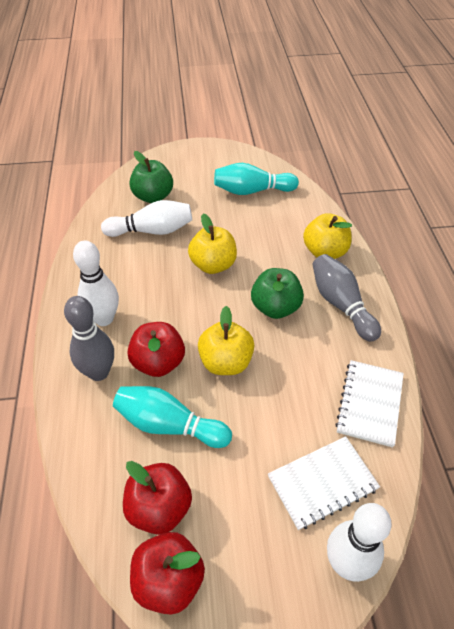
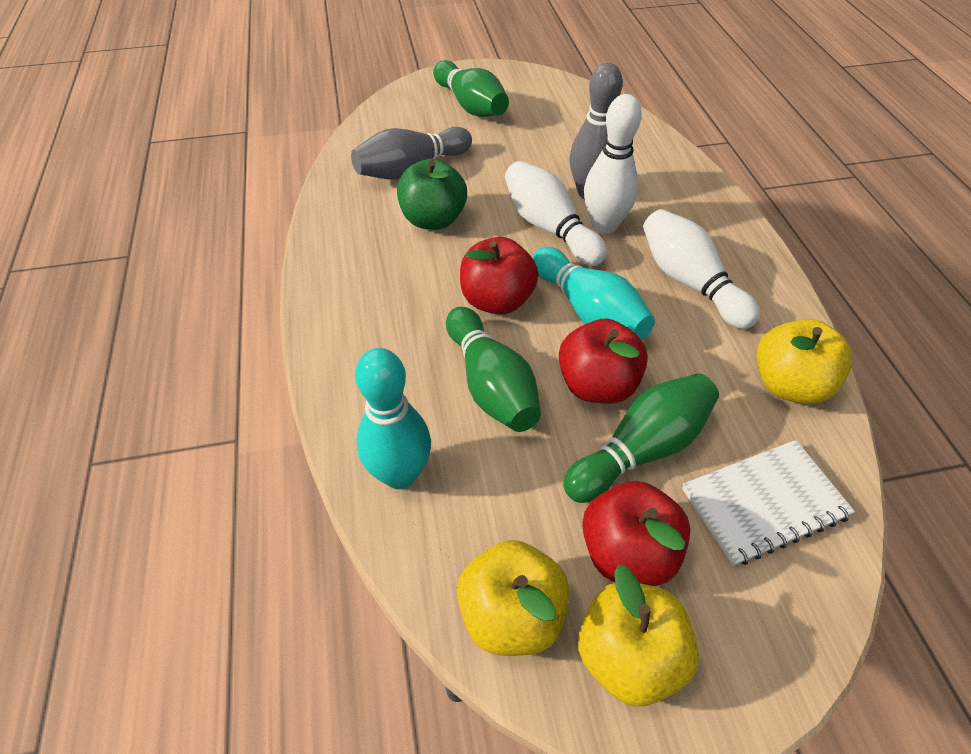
green apple: 2 -> 1
green bowling pin: 0 -> 3
white notebook: 2 -> 1

